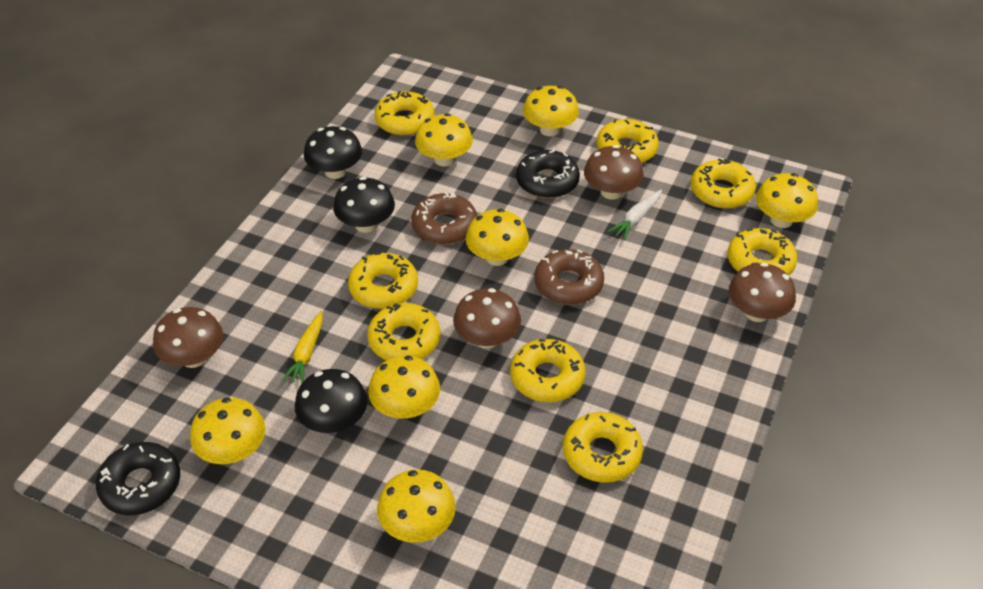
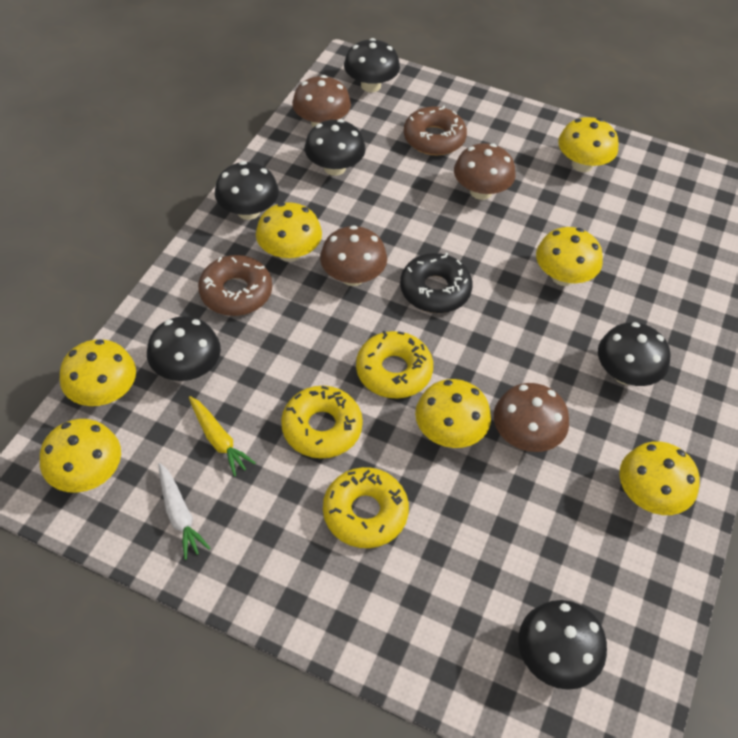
black donut: 2 -> 1
black mushroom: 3 -> 6
yellow donut: 8 -> 3

